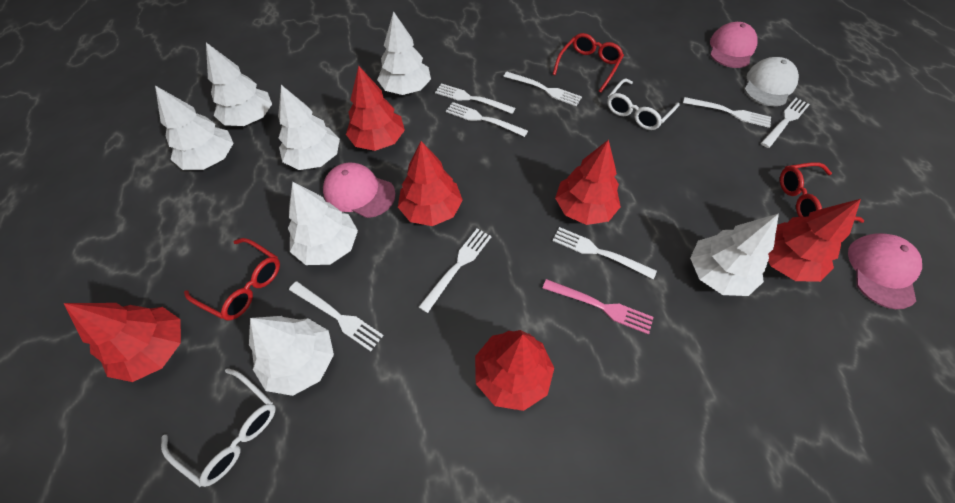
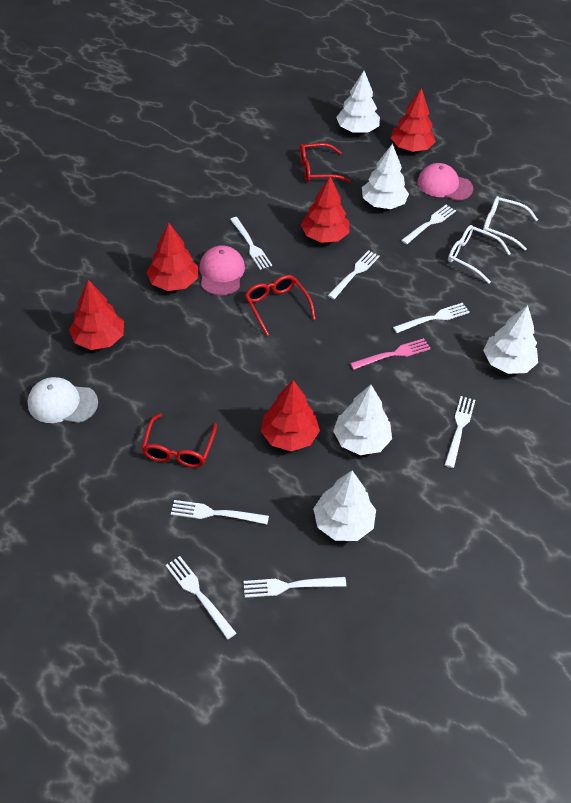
pink cap: 3 -> 2
red tree: 6 -> 5
white tree: 7 -> 5

